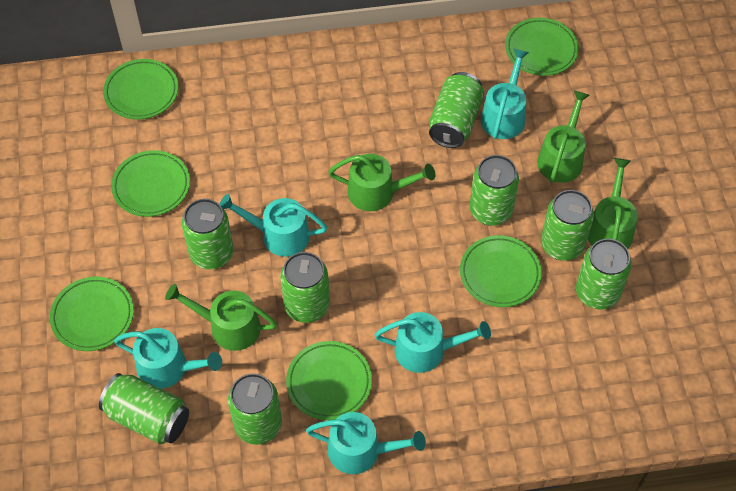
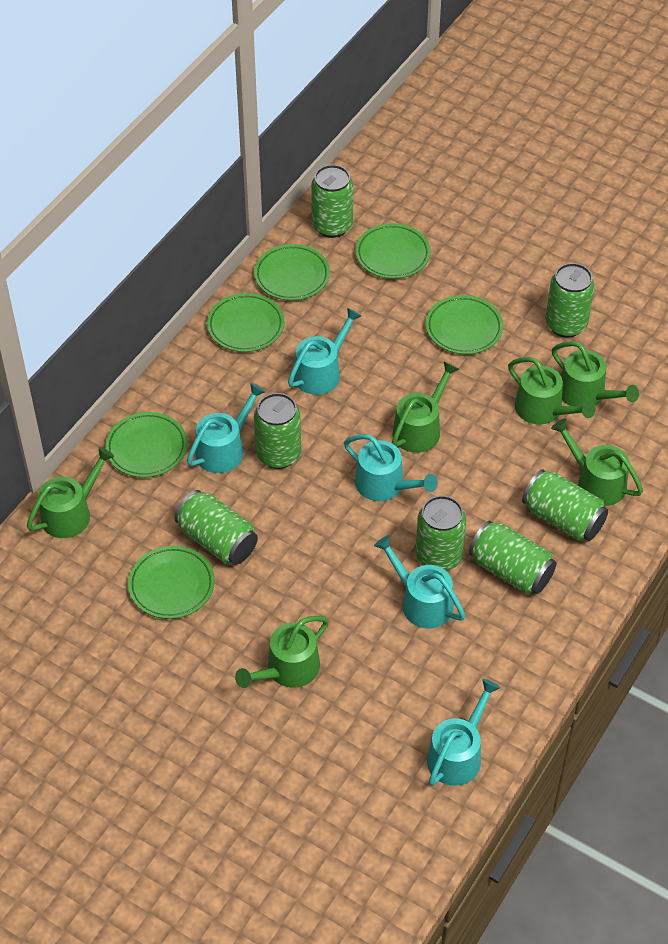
green can: 8 -> 7
green watering can: 4 -> 6

